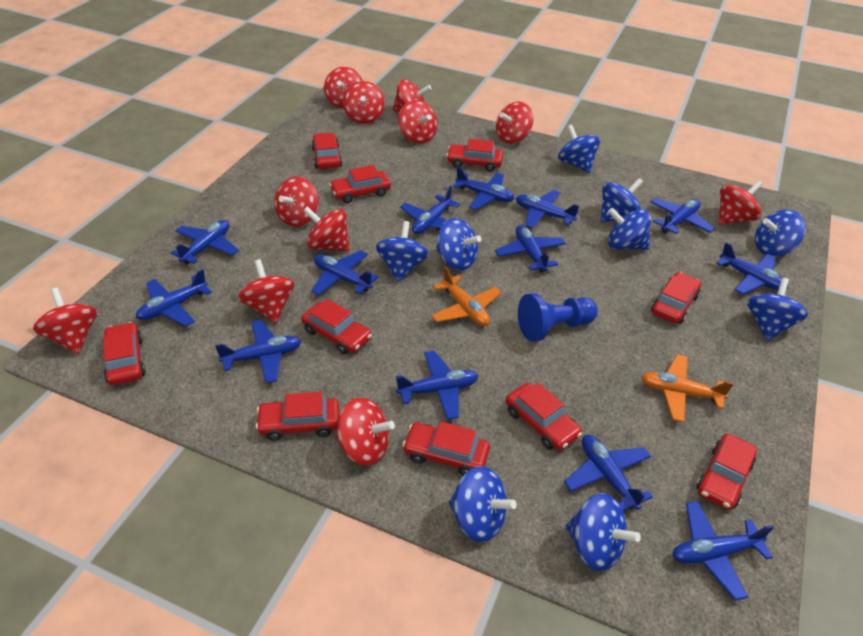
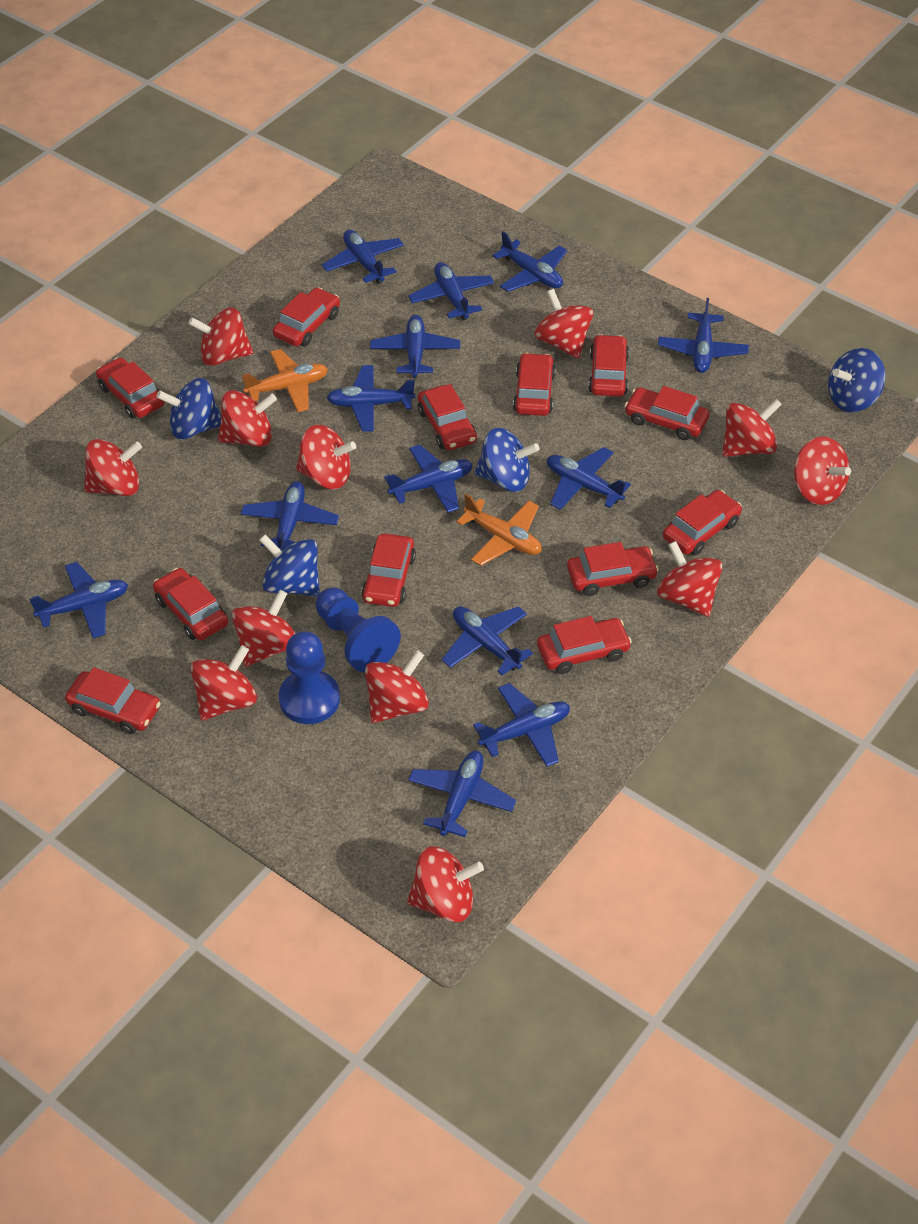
blue pawn: 1 -> 2
blue spinning top: 9 -> 4
red car: 10 -> 12
red spinning top: 11 -> 12

